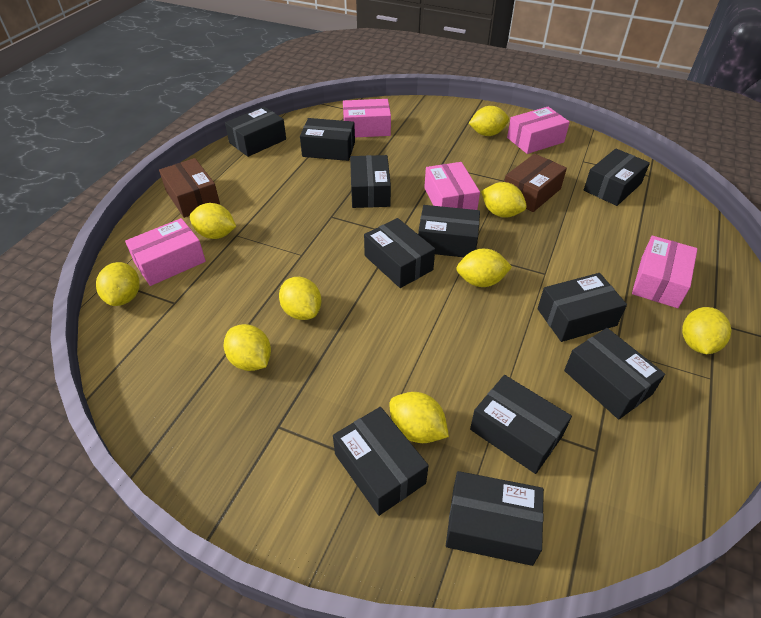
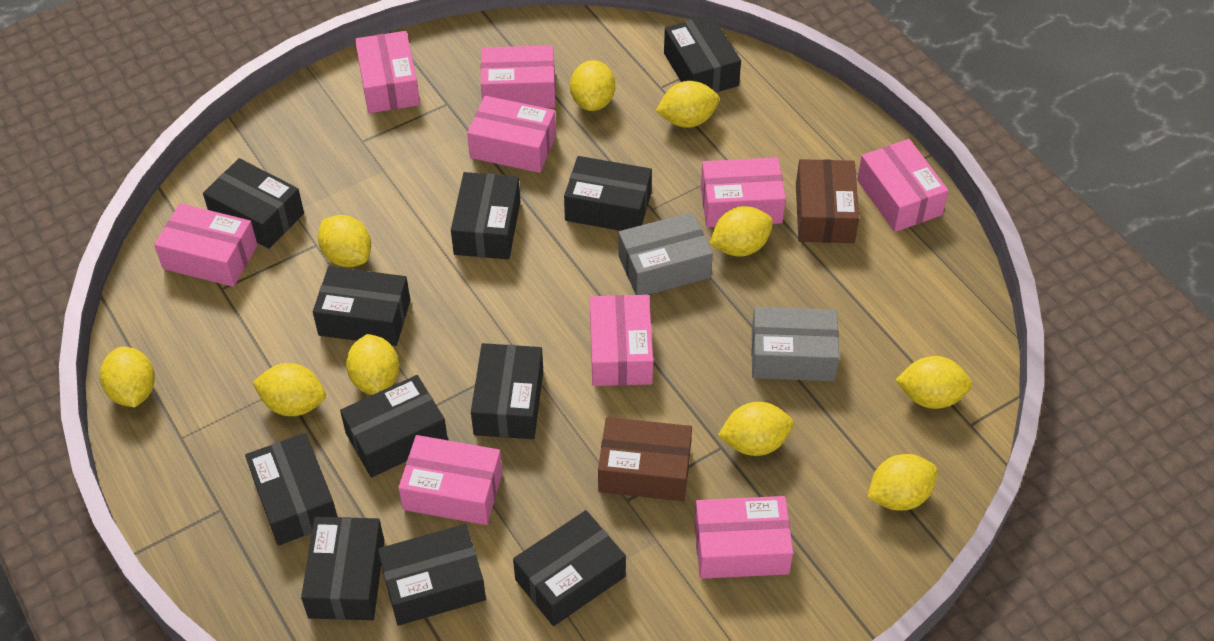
grey box: 0 -> 2
pink box: 5 -> 9
yellow lemon: 9 -> 10

